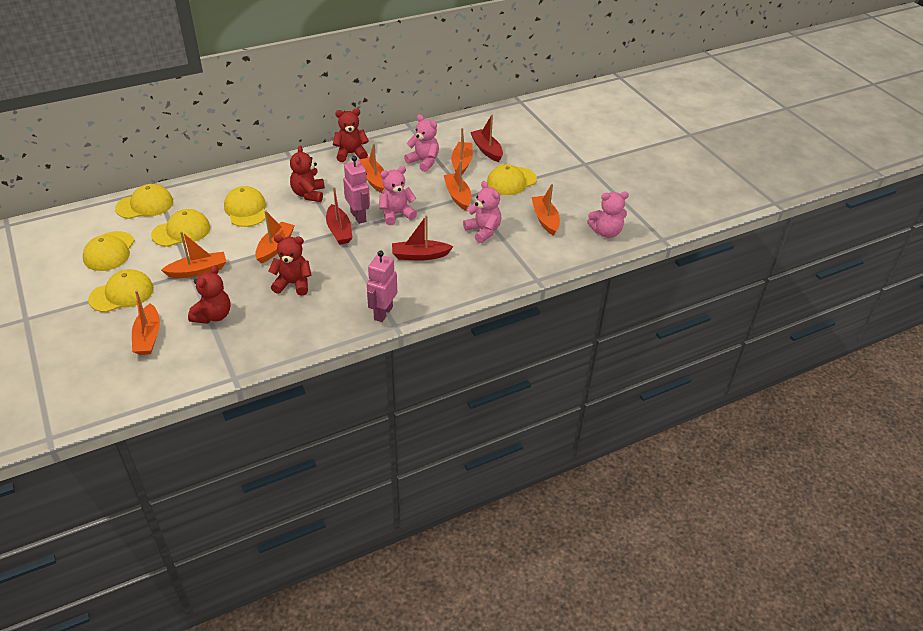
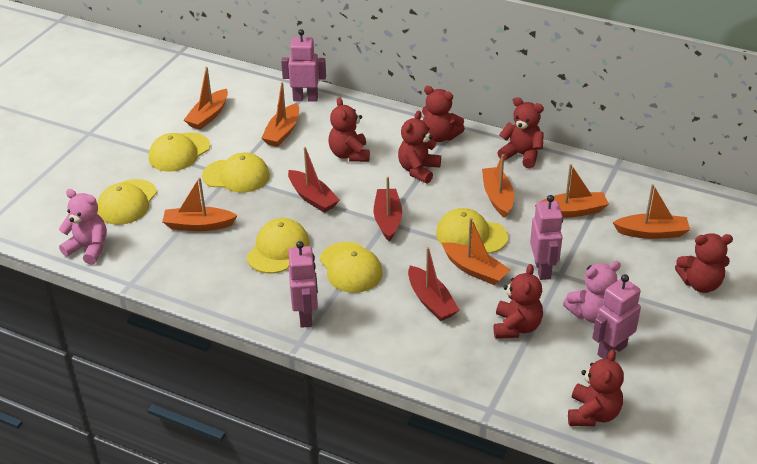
pink robot: 2 -> 4
pink teddy bear: 4 -> 2
red teddy bear: 4 -> 7

